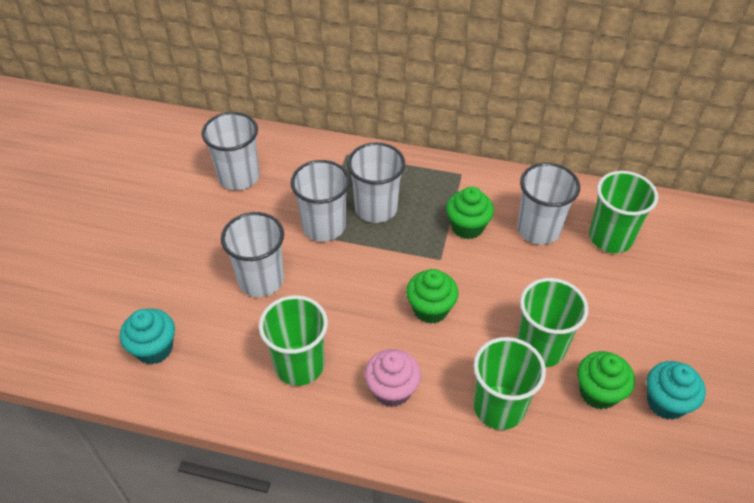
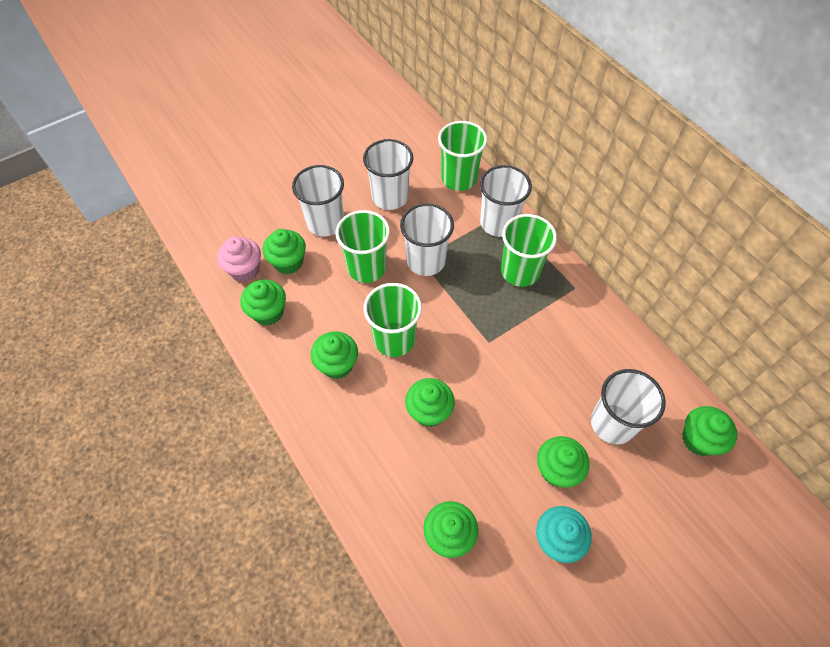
green cupcake: 3 -> 7
turquoise cupcake: 2 -> 1

